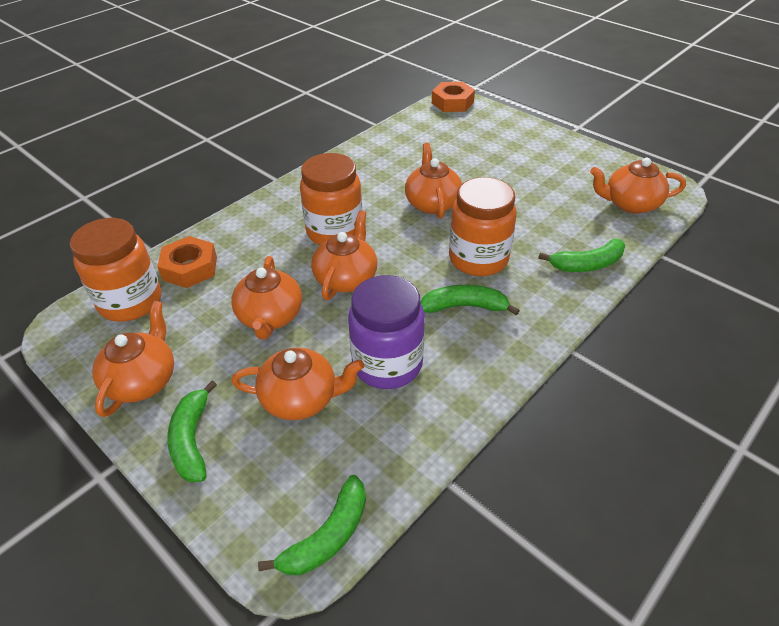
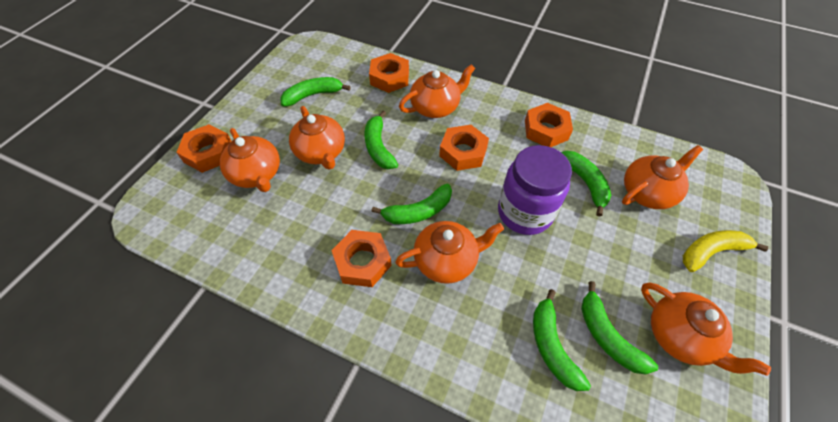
green banana: 4 -> 6
orange jar: 3 -> 0
orange nut: 2 -> 5
yellow banana: 0 -> 1

